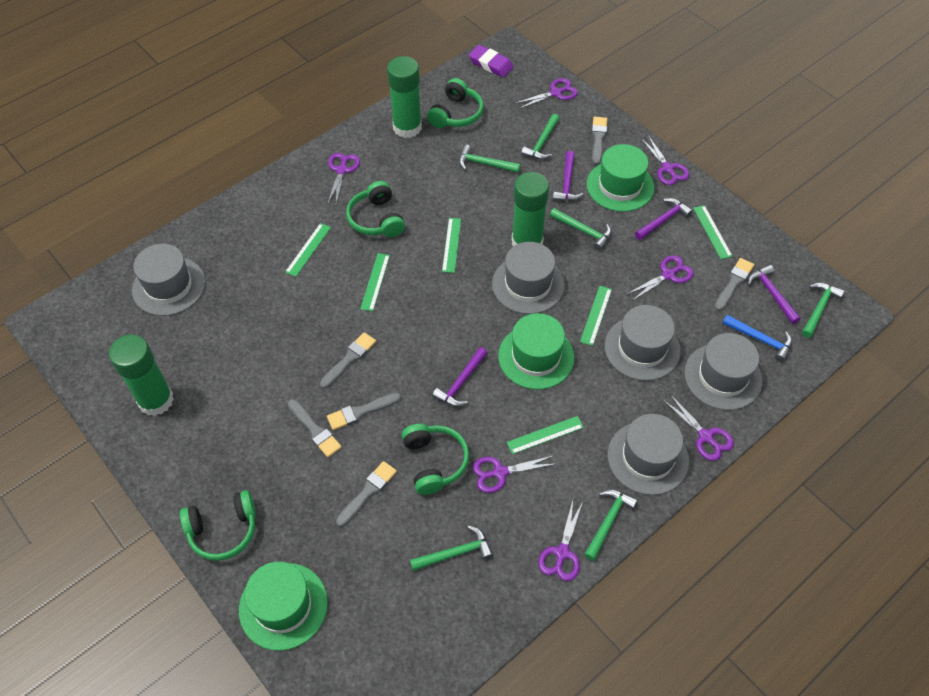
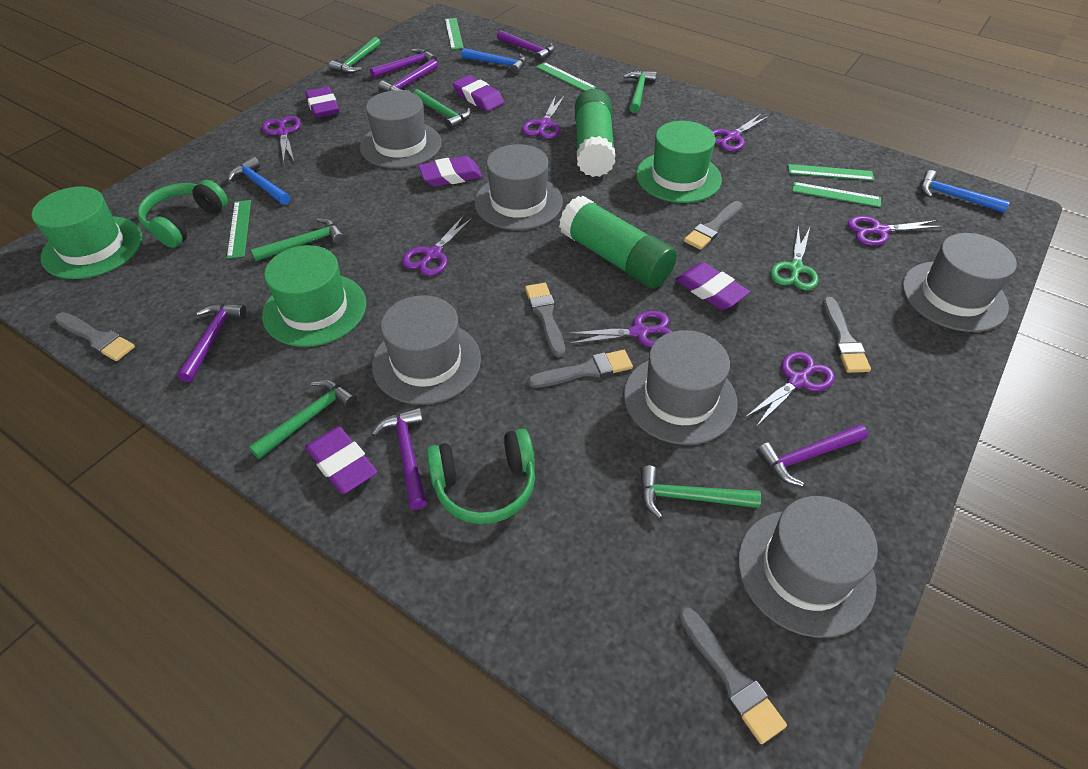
blue hammer: 1 -> 3
green glue stick: 3 -> 2
green headphones: 4 -> 2
green ruler: 6 -> 5
green scissors: 0 -> 1
grey hat: 5 -> 6
purple eraser: 1 -> 5
purple hammer: 4 -> 6

